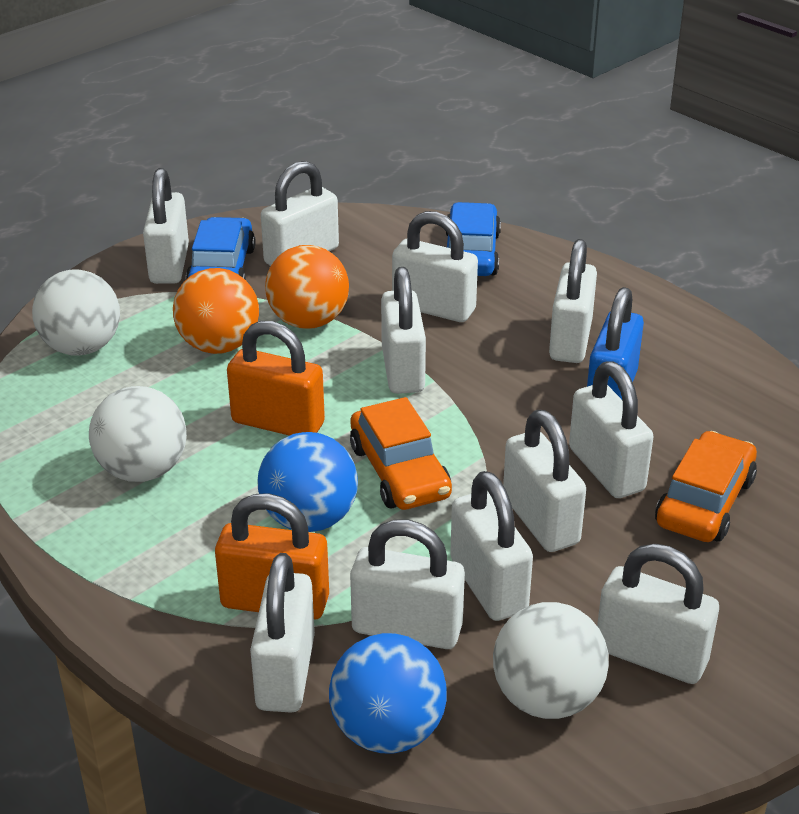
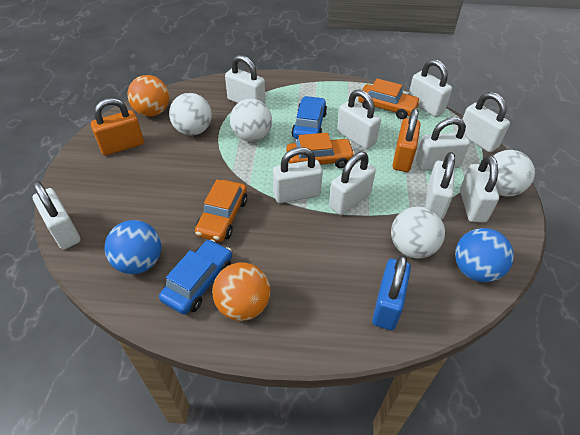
orange car: 2 -> 3
white ball: 3 -> 4
white padlock: 11 -> 10

